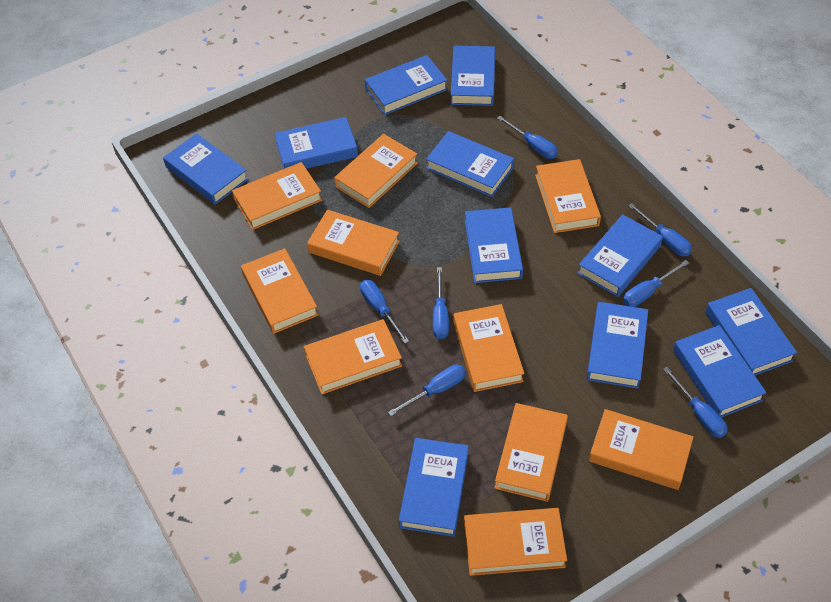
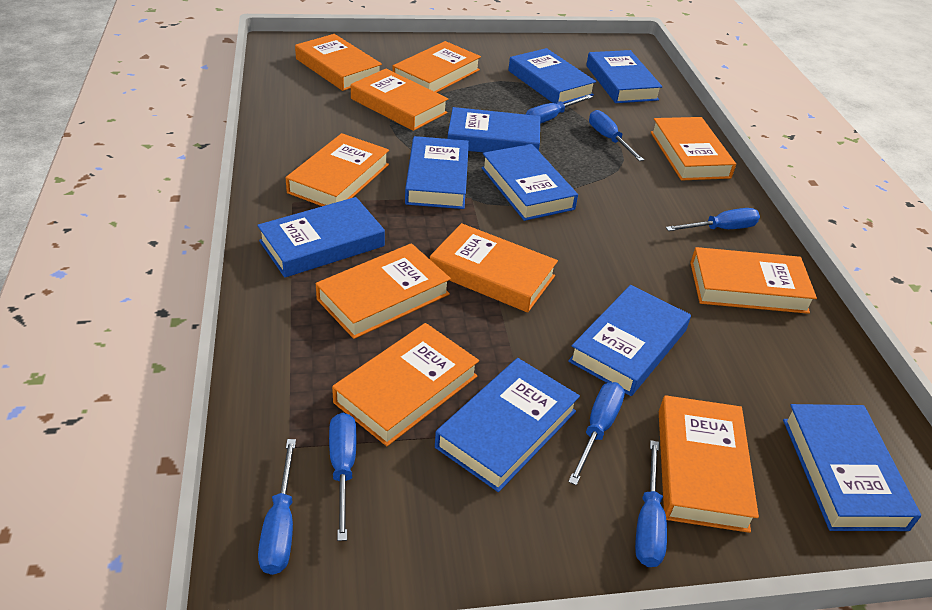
blue book: 11 -> 9

